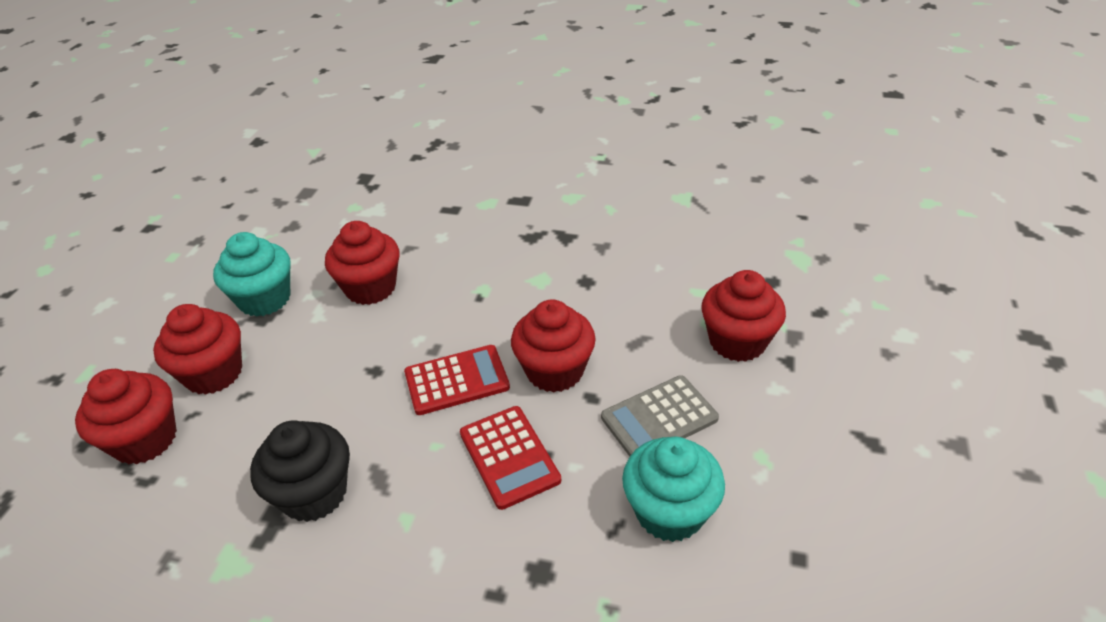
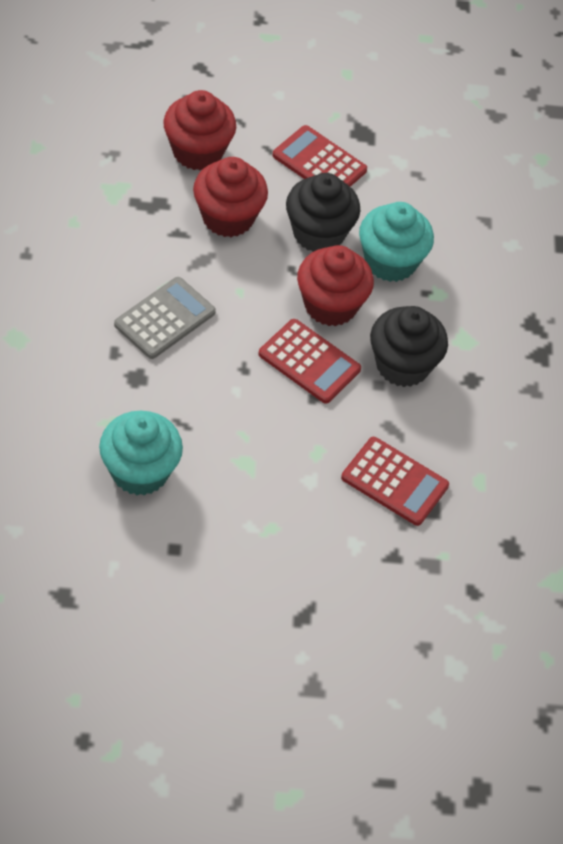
black cupcake: 1 -> 2
red calculator: 2 -> 3
red cupcake: 5 -> 3

